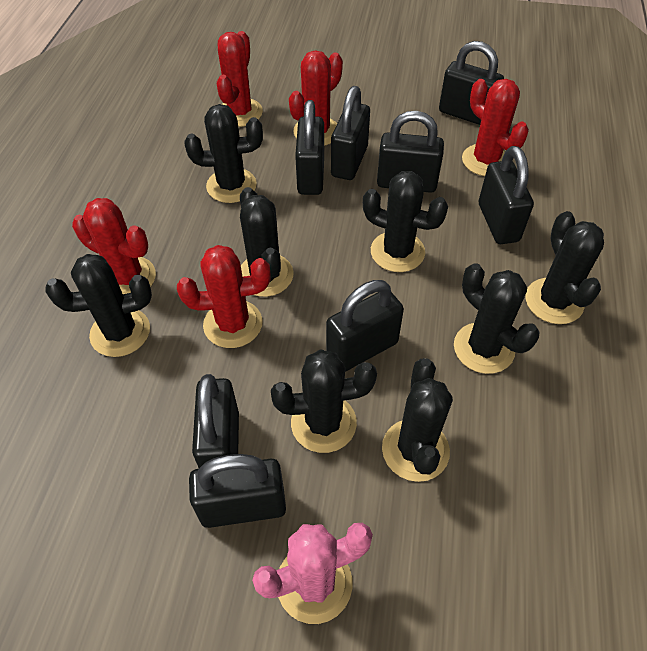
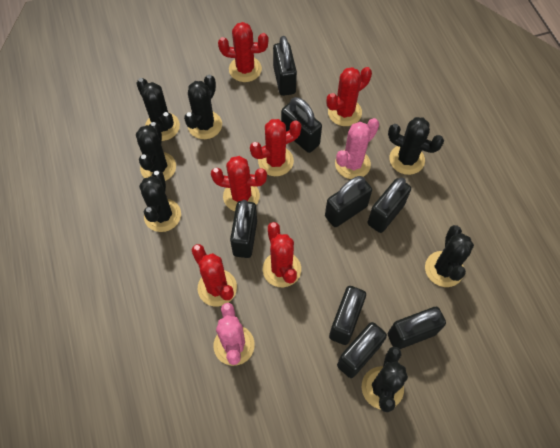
black cactus: 8 -> 7
pink cactus: 1 -> 2
red cactus: 5 -> 6

